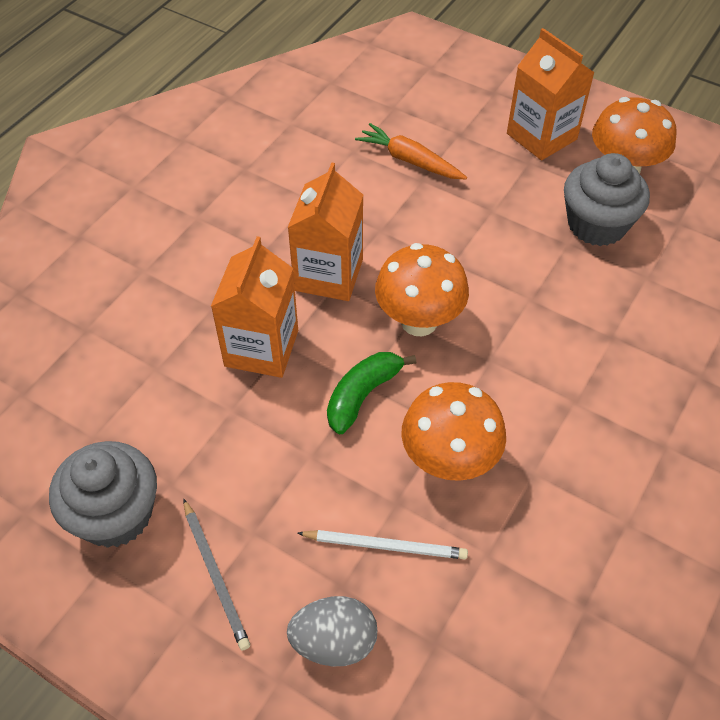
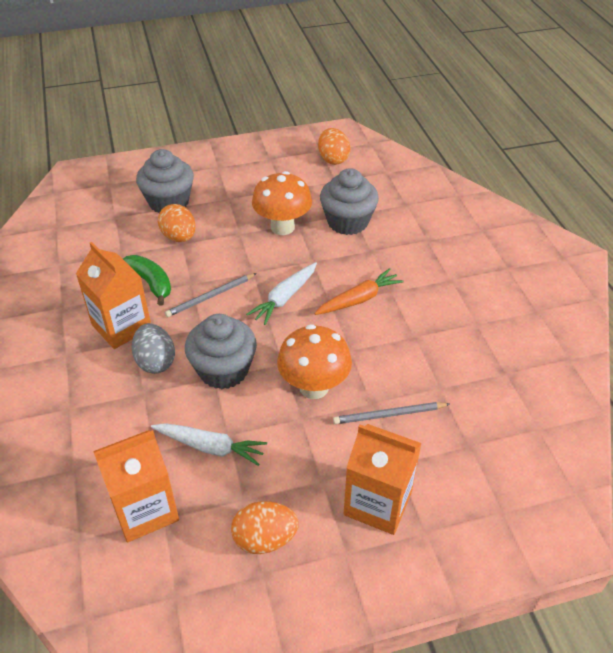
grey cupcake: 2 -> 3
grey pencil: 1 -> 2
orange egg: 0 -> 3
orange mushroom: 3 -> 2
white carrot: 0 -> 2
white pencil: 1 -> 0

